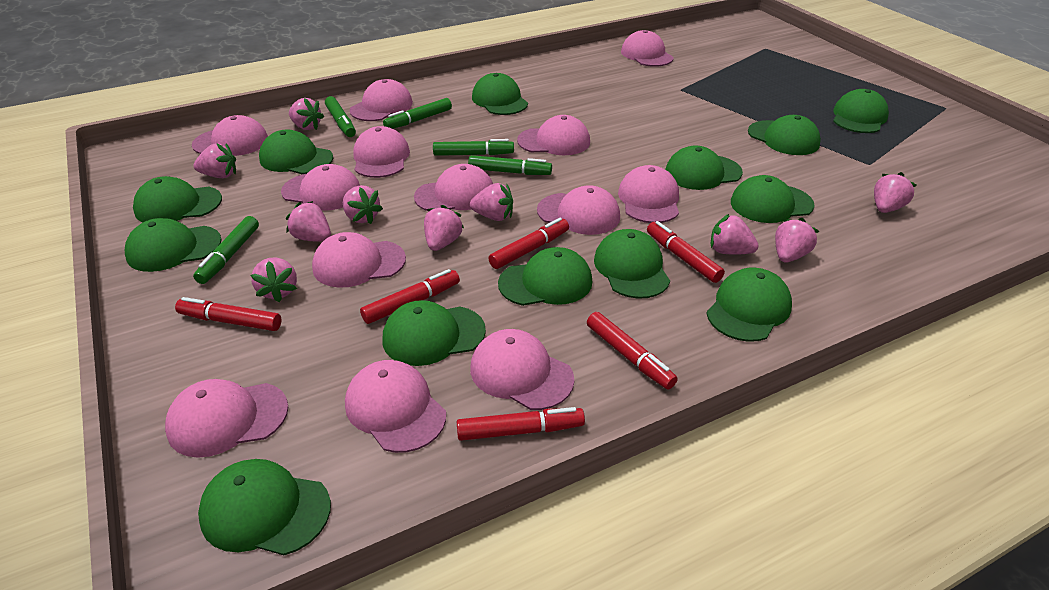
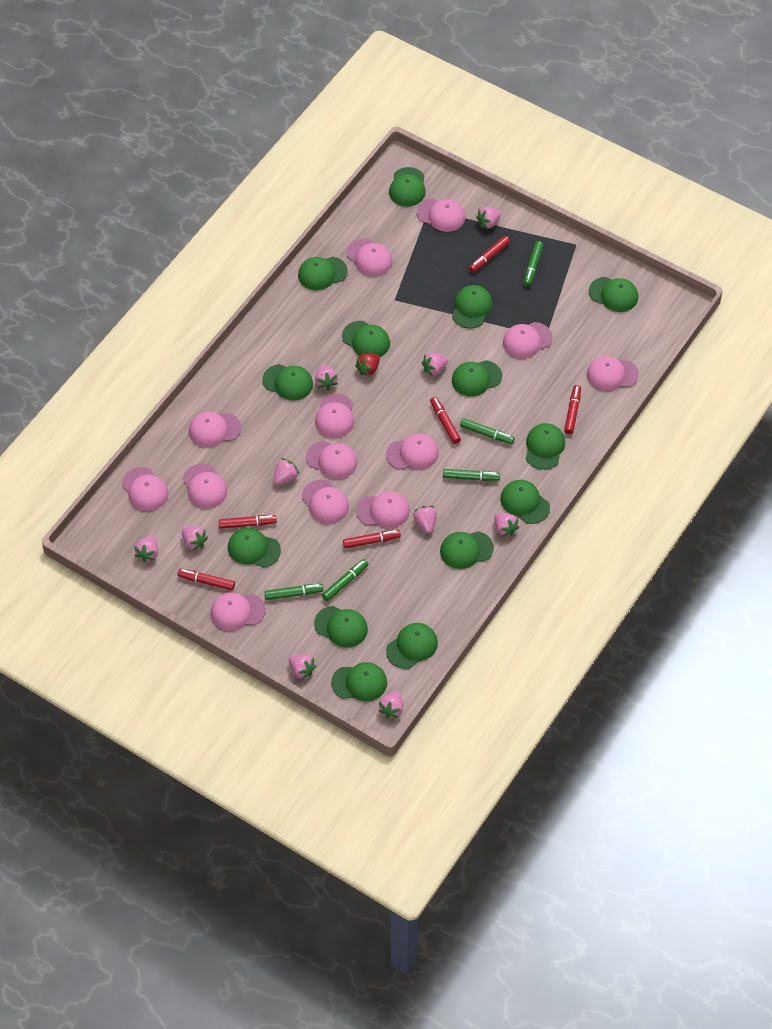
green cap: 13 -> 14
red strawberry: 0 -> 1

